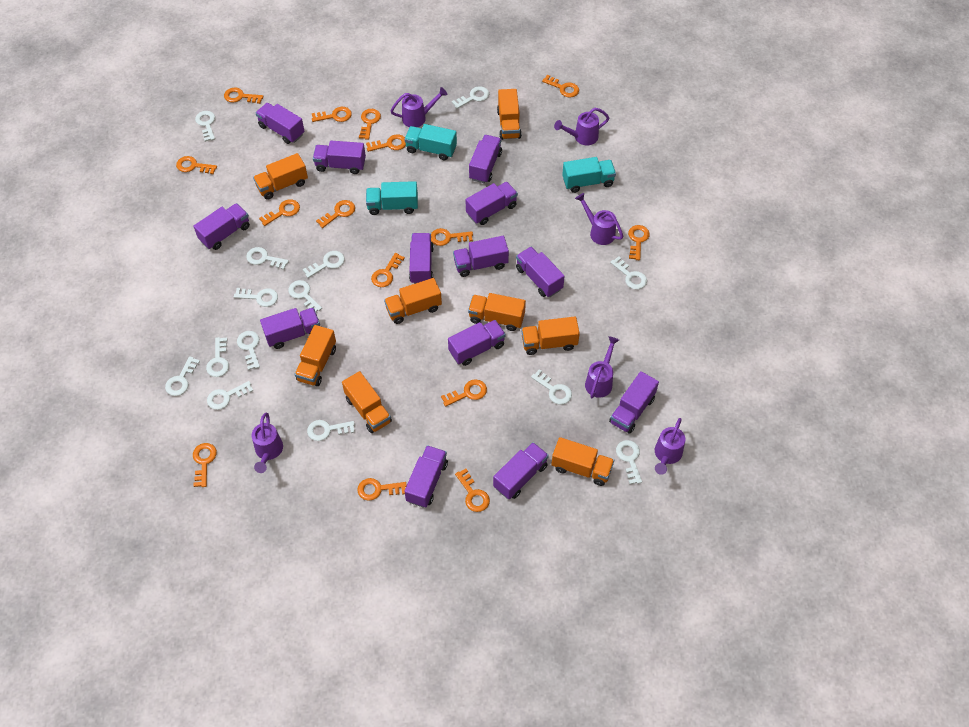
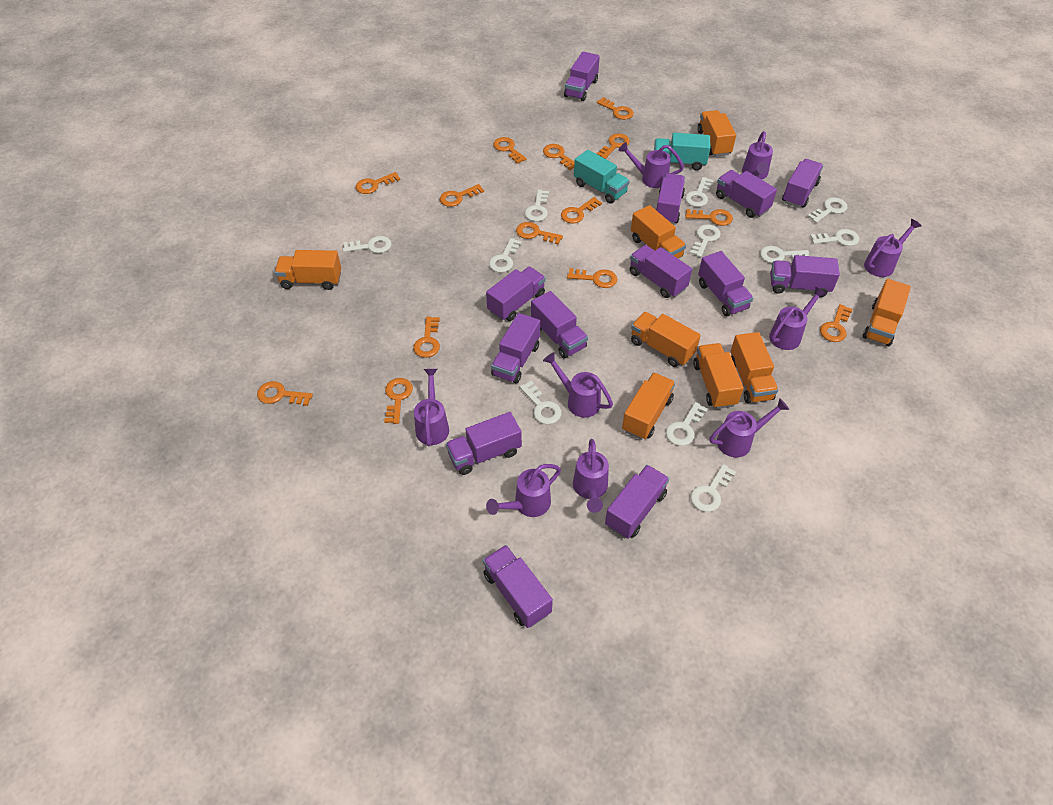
orange key: 15 -> 14
purple watering can: 6 -> 9
turquoise truck: 3 -> 2
white key: 14 -> 11

